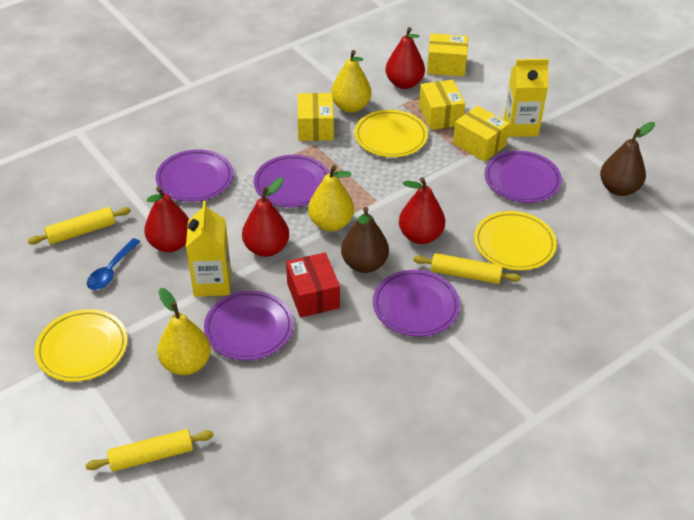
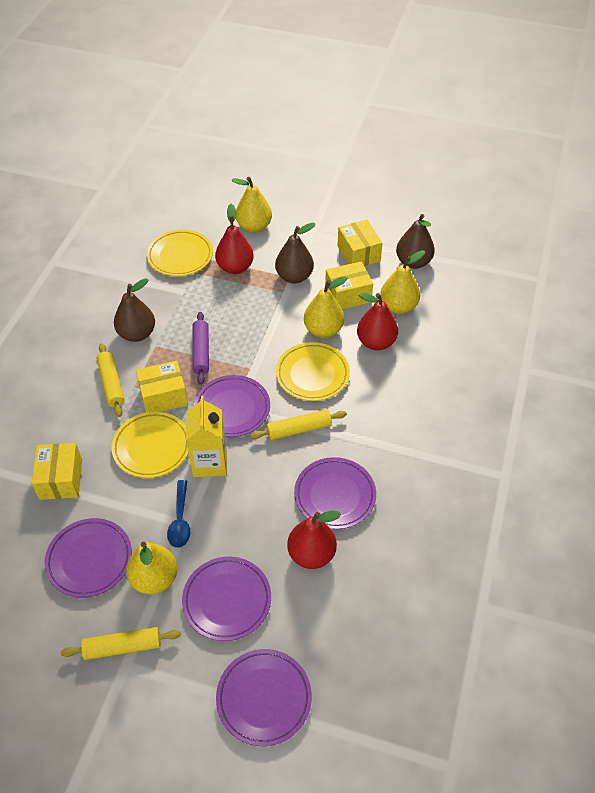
brown pear: 2 -> 3
purple rolling pin: 0 -> 1
red box: 1 -> 0
red pear: 4 -> 3
yellow carton: 2 -> 1
yellow pear: 3 -> 4

